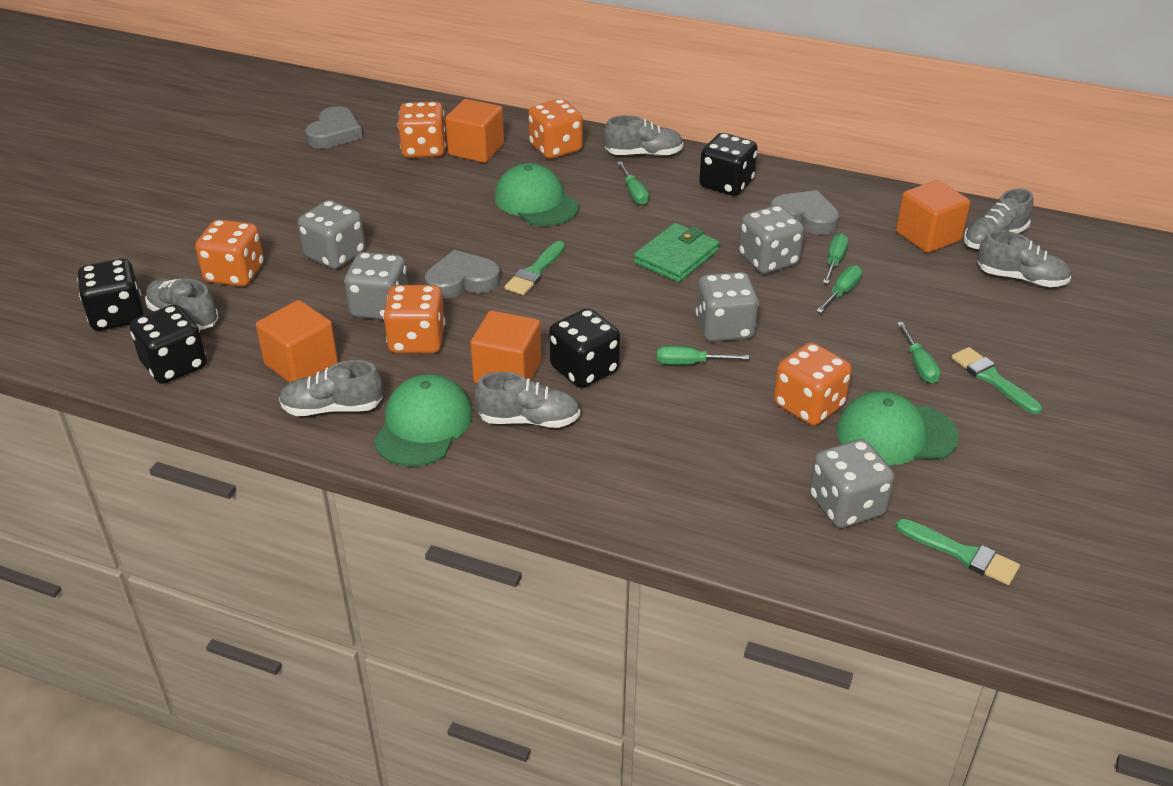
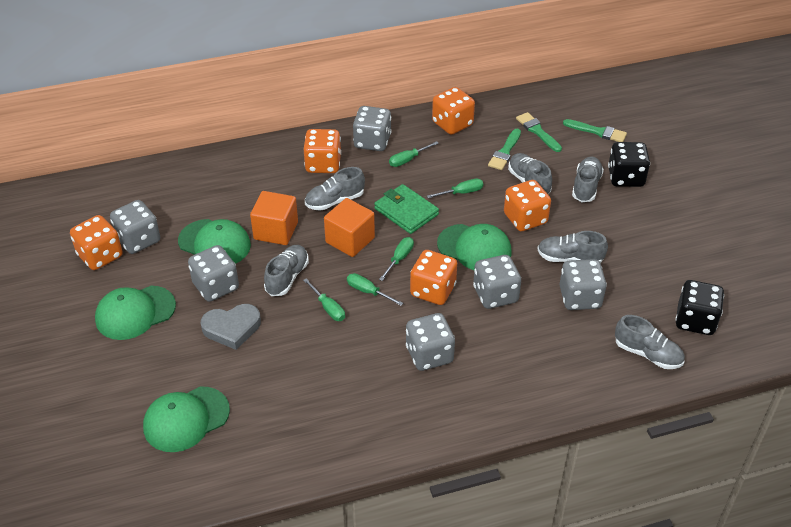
black dice: 4 -> 2
green cap: 3 -> 4
grey dice: 5 -> 6
grey heart: 3 -> 1
orange cube: 4 -> 2

